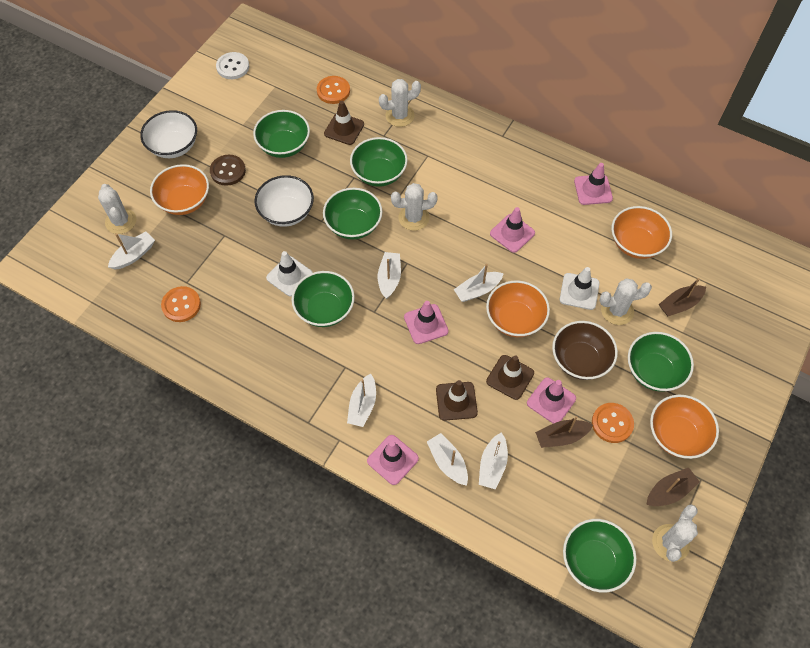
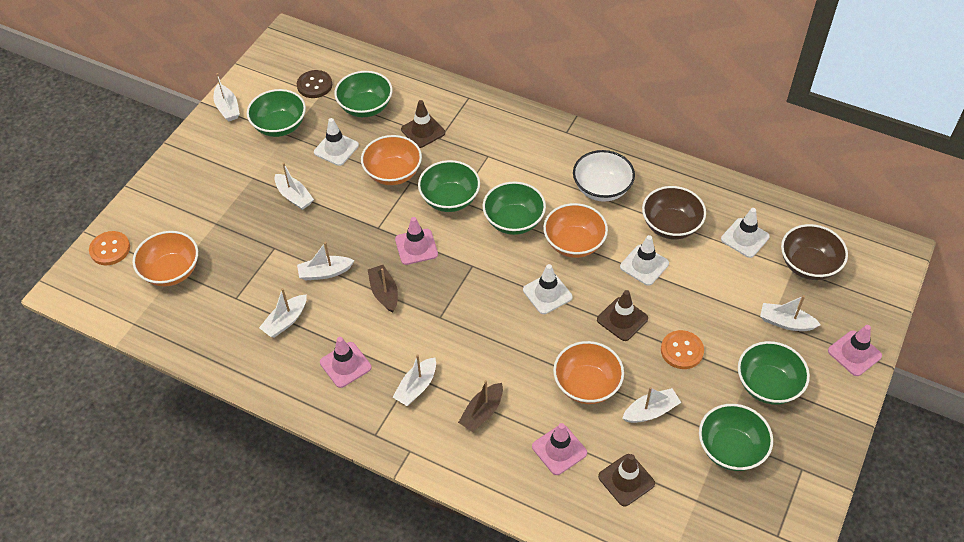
brown boat: 3 -> 2
brown bowl: 1 -> 2
orange button: 3 -> 2
pink traffic cone: 5 -> 4
white boat: 6 -> 7
white bowl: 2 -> 1
white button: 1 -> 0
white cactus: 5 -> 0
white traffic cone: 2 -> 4

